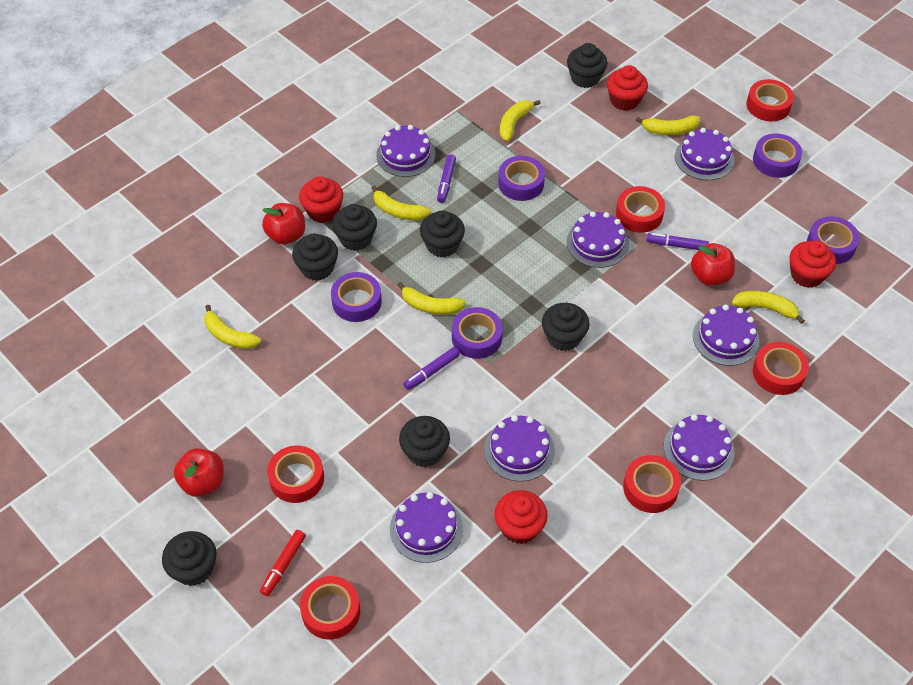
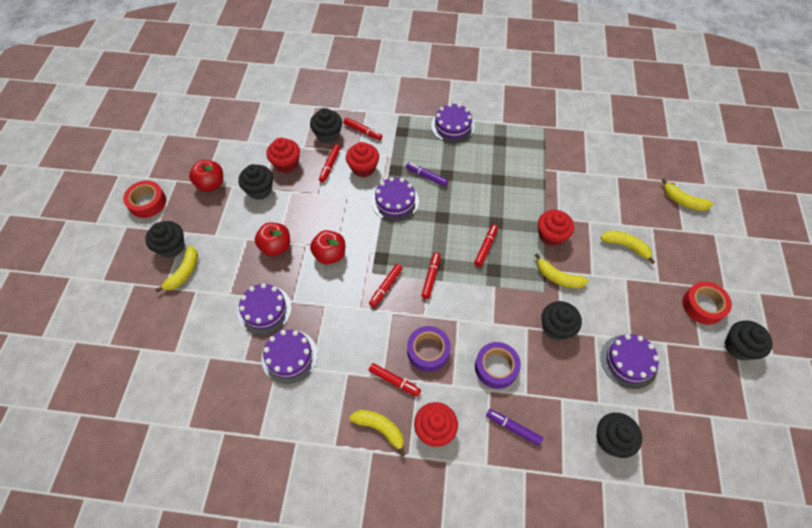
black cupcake: 7 -> 6
purple cake: 7 -> 5
purple marker: 3 -> 2
purple tape: 5 -> 2
red marker: 1 -> 6
red tape: 6 -> 2
yellow banana: 6 -> 5

